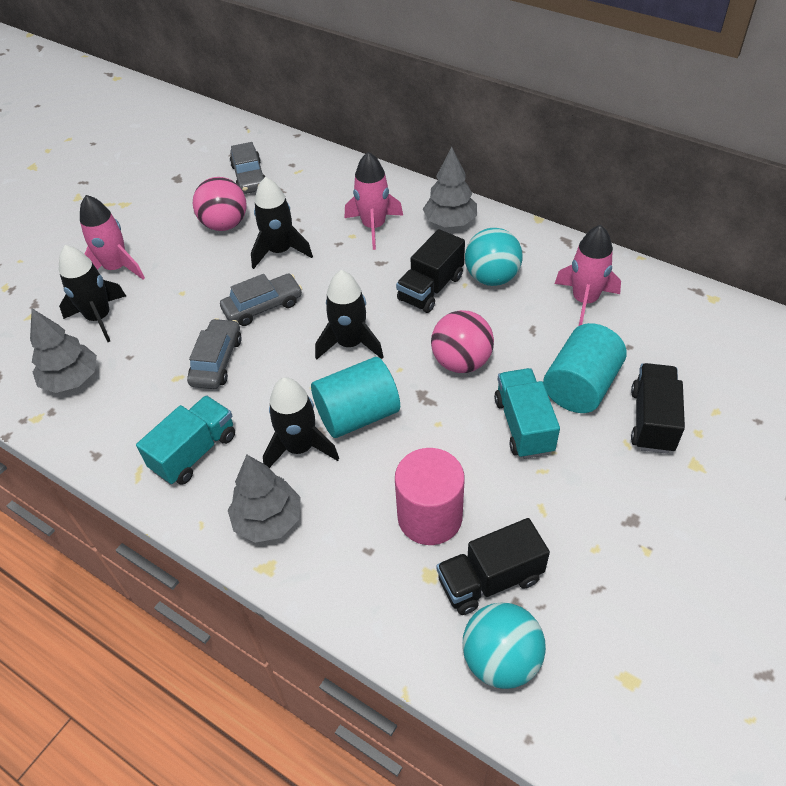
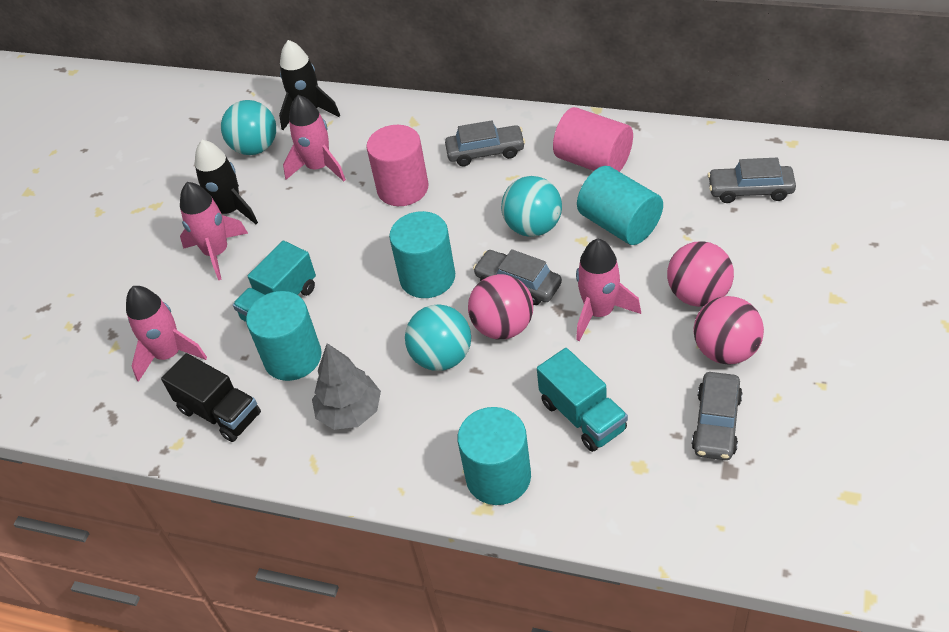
black rocket: 4 -> 2
black truck: 3 -> 1
grey car: 3 -> 4
grey tree: 3 -> 1
pink ball: 2 -> 3
pink cylinder: 1 -> 2
pink rocket: 3 -> 4
turquoise ball: 2 -> 3
turquoise cylinder: 2 -> 4

